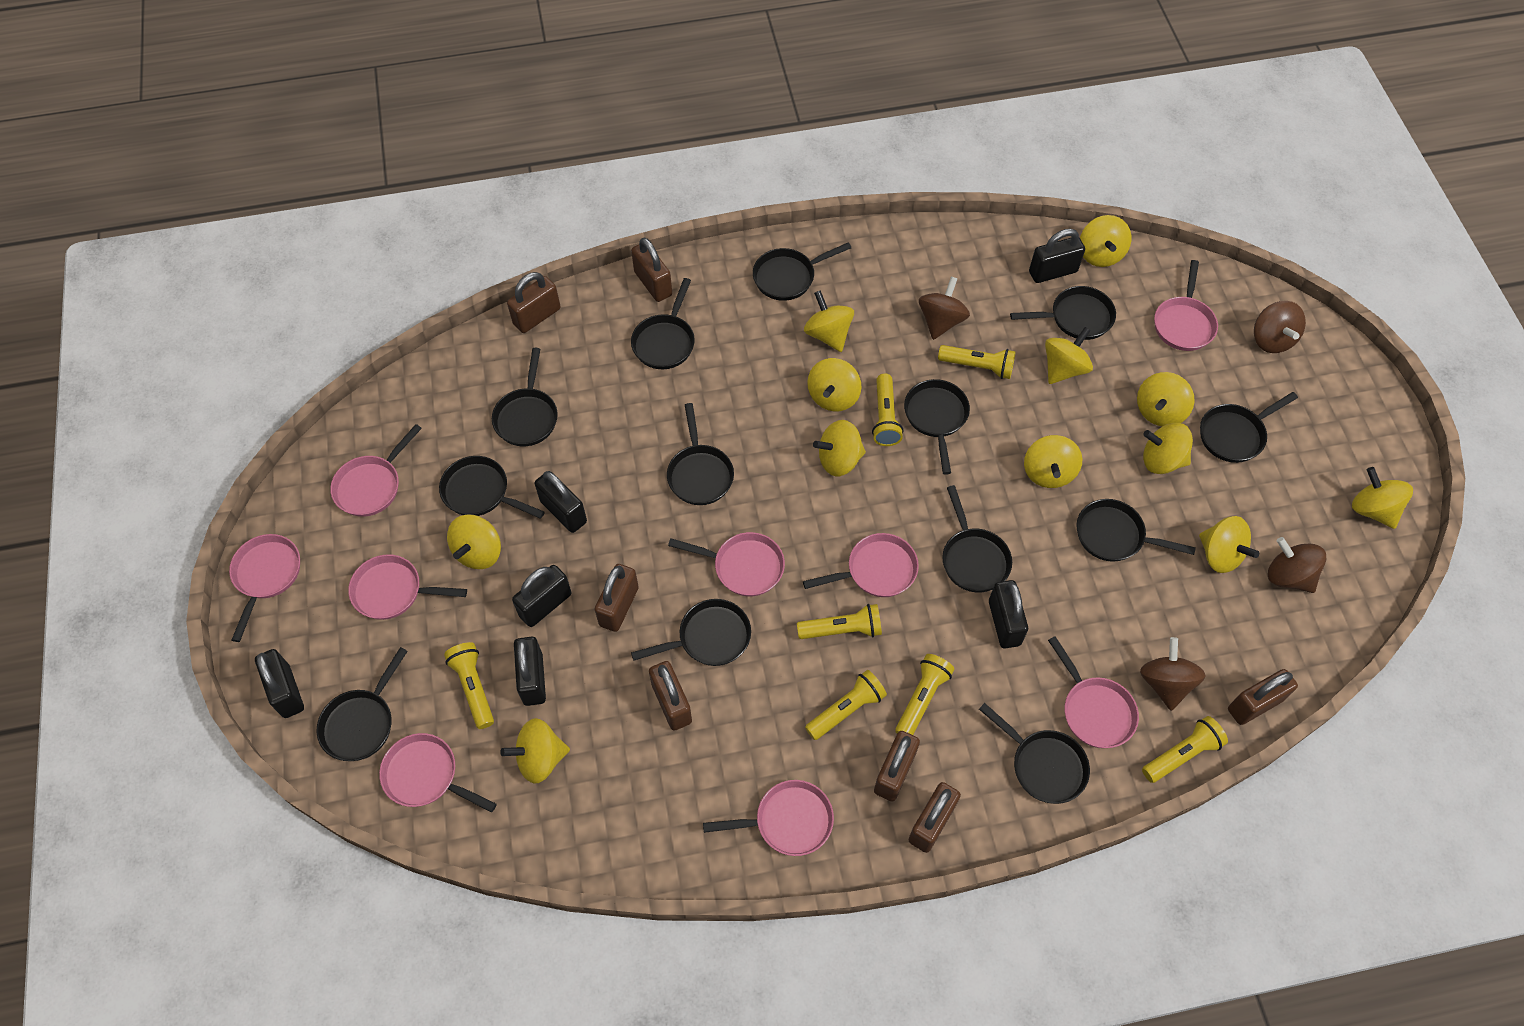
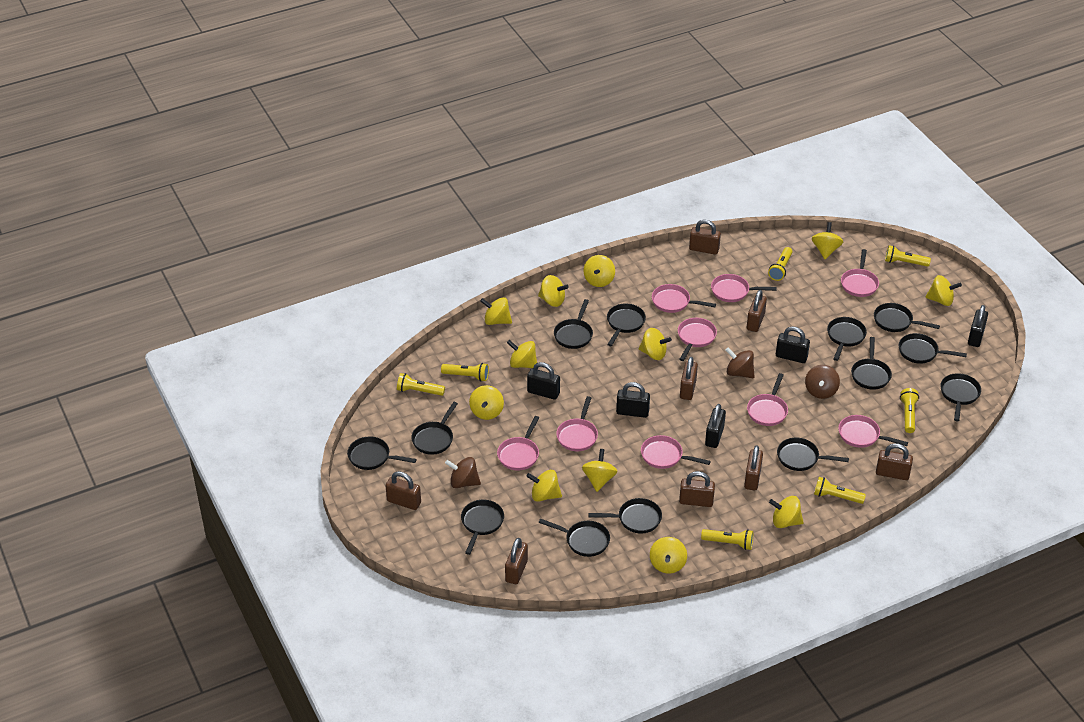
black padlock: 6 -> 5
brown padlock: 7 -> 8
brown spinning top: 4 -> 3

